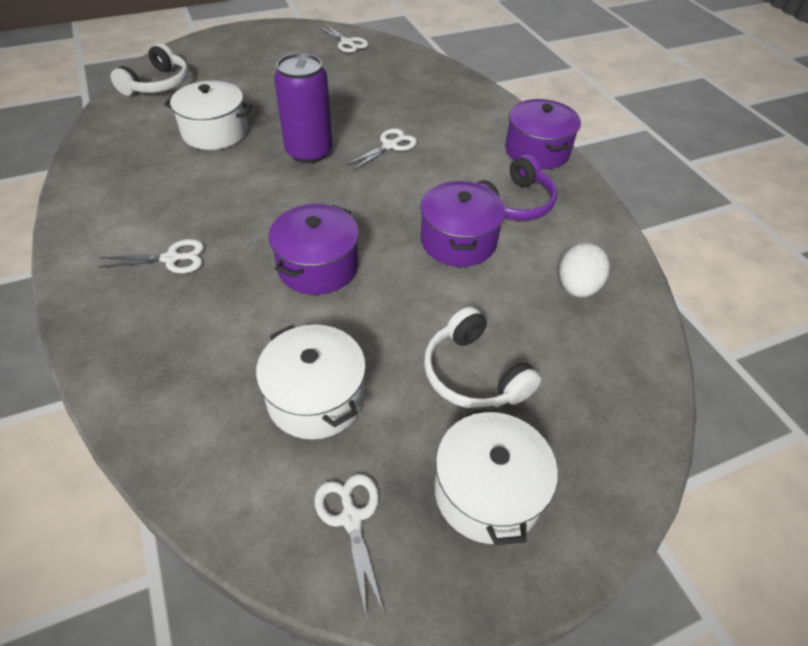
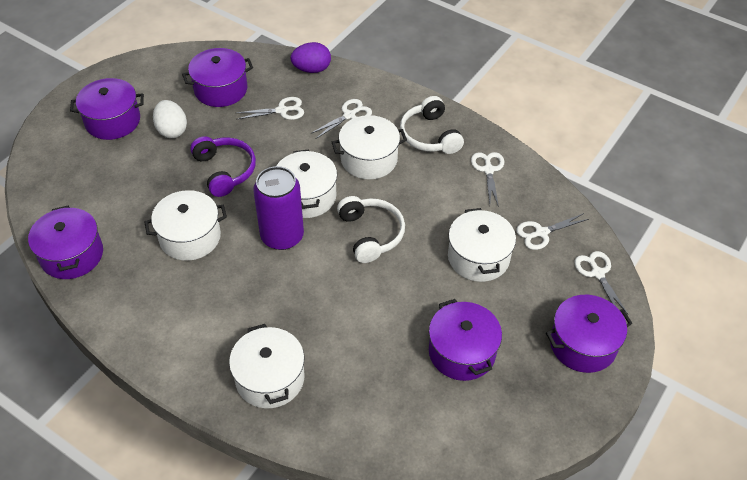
purple egg: 0 -> 1
purple pot: 3 -> 5
white pot: 3 -> 5
white scissors: 4 -> 5

